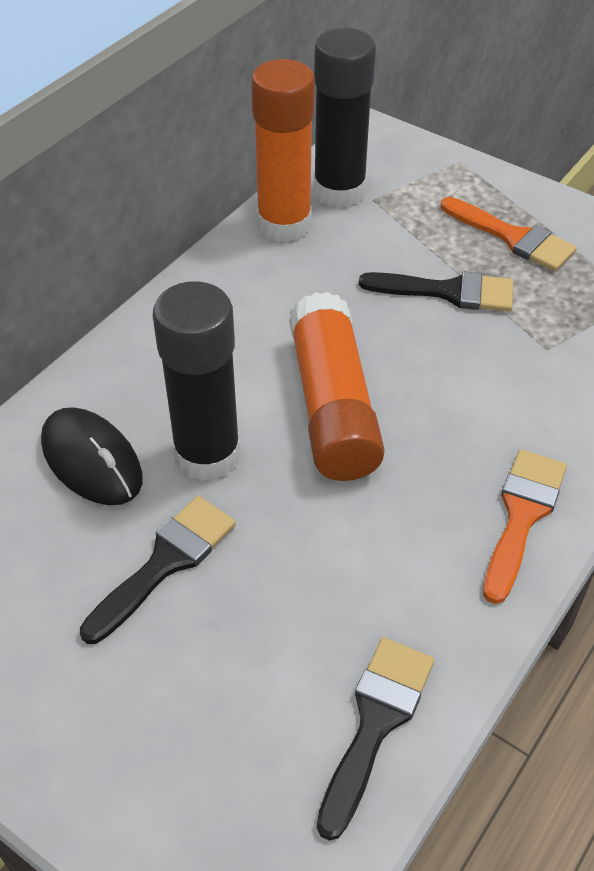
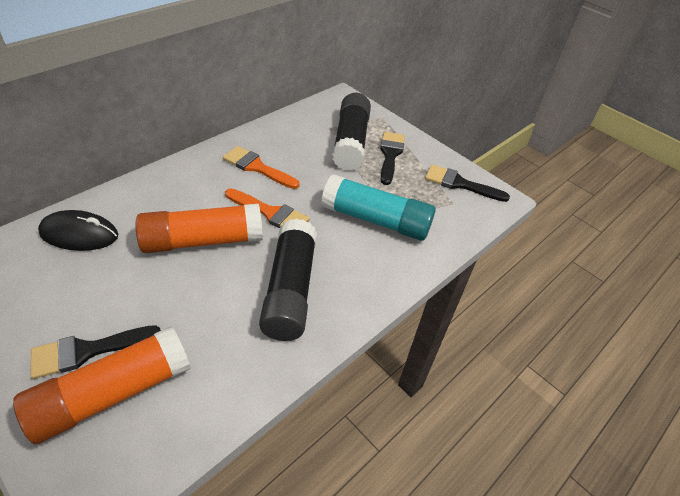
turquoise glue stick: 0 -> 1

